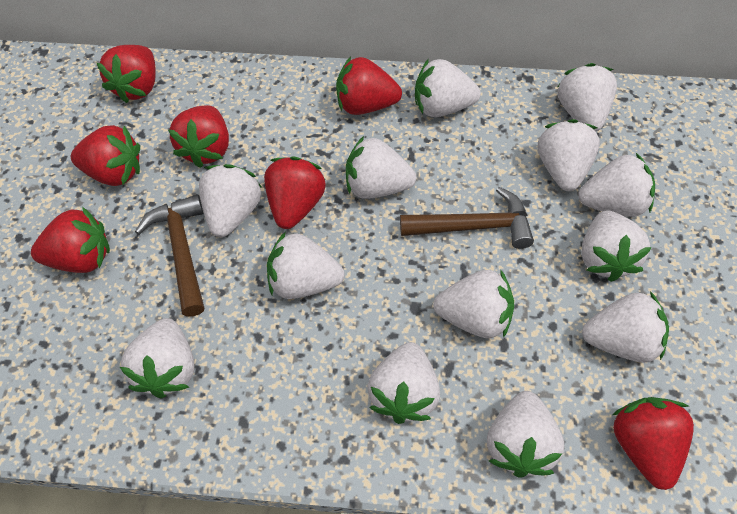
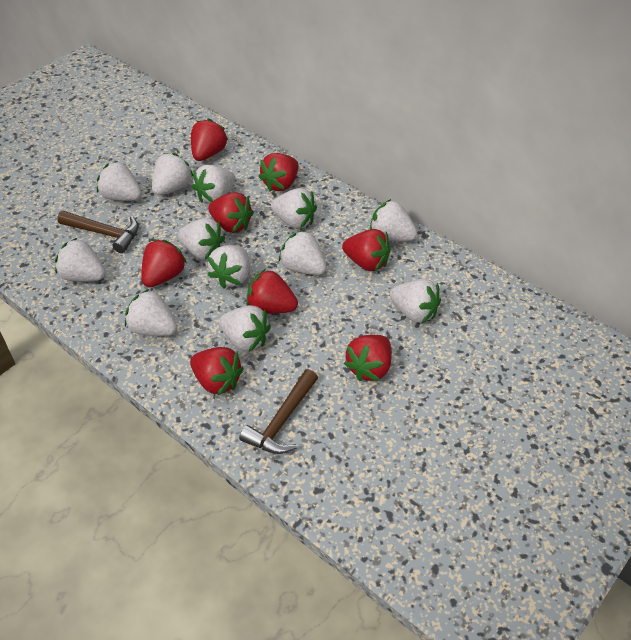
red strawberry: 7 -> 8
white strawberry: 13 -> 12

